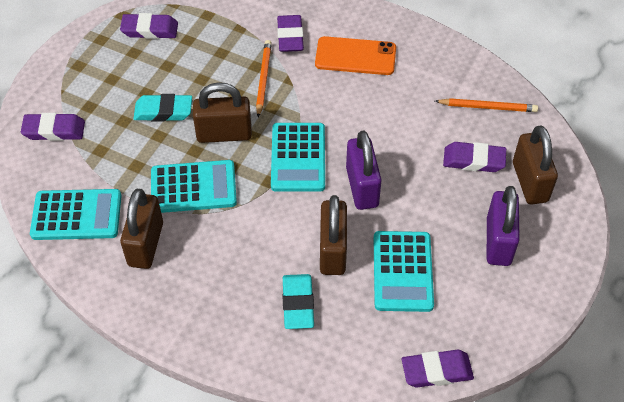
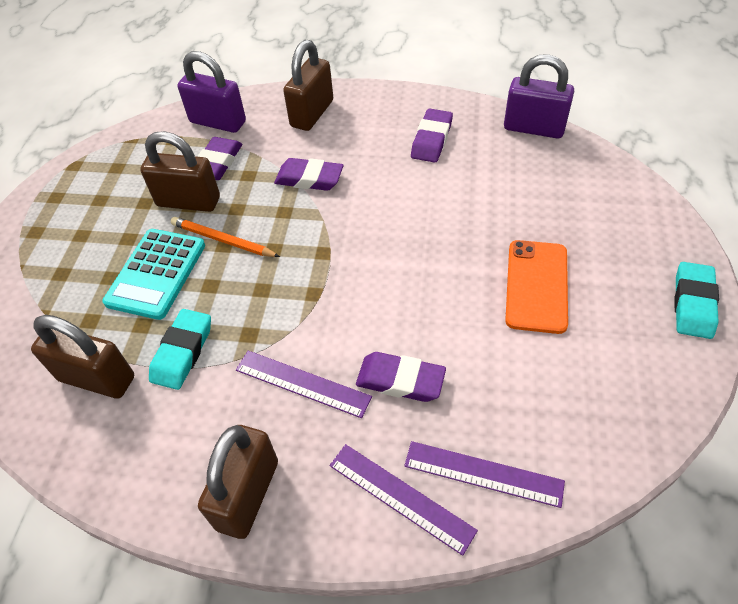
orange pencil: 2 -> 1
purple eraser: 5 -> 4
purple ruler: 0 -> 3
turquoise calculator: 4 -> 1

